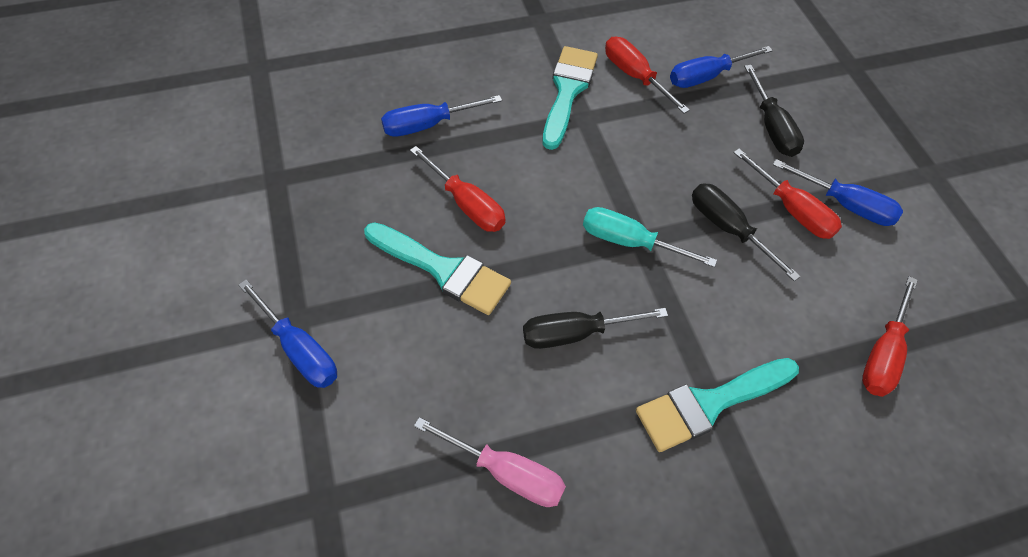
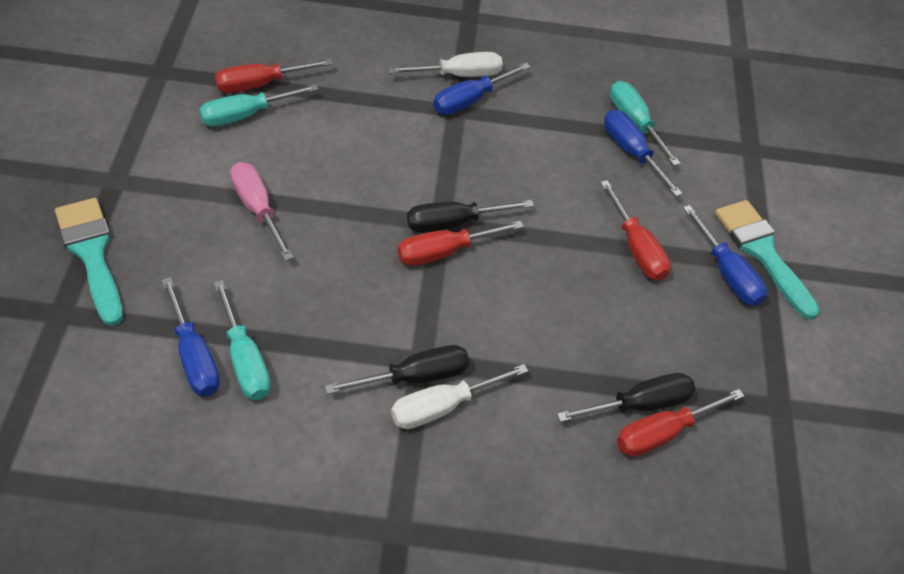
turquoise brush: 3 -> 2
turquoise screwdriver: 1 -> 3
white screwdriver: 0 -> 2

